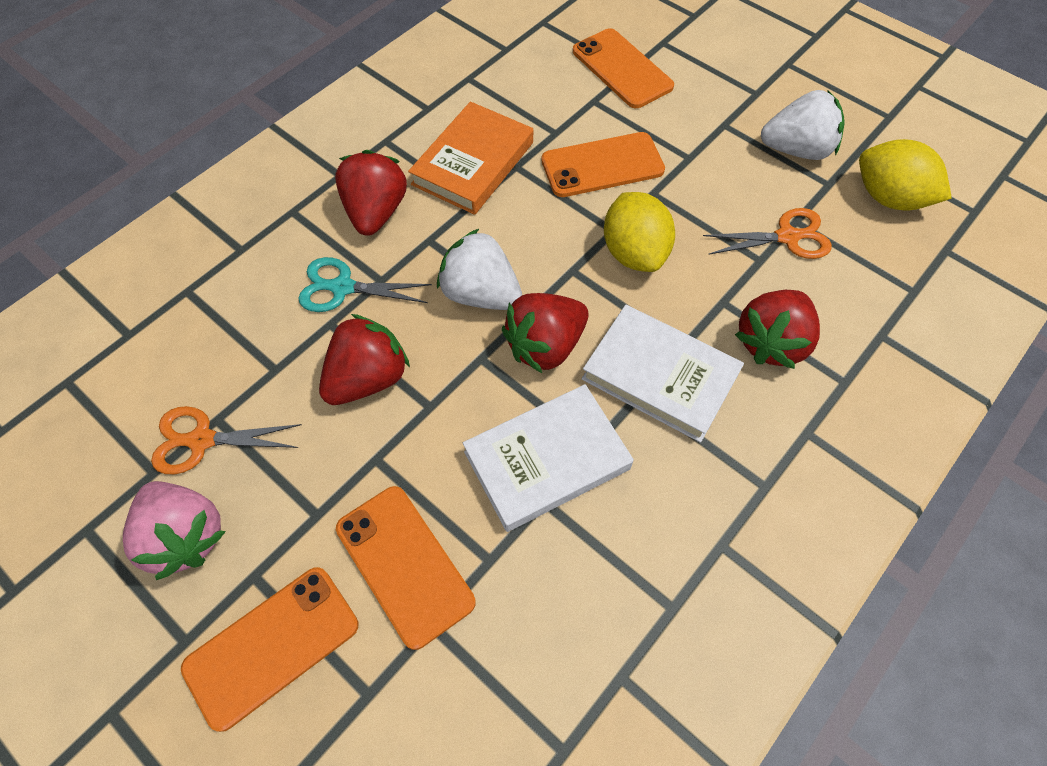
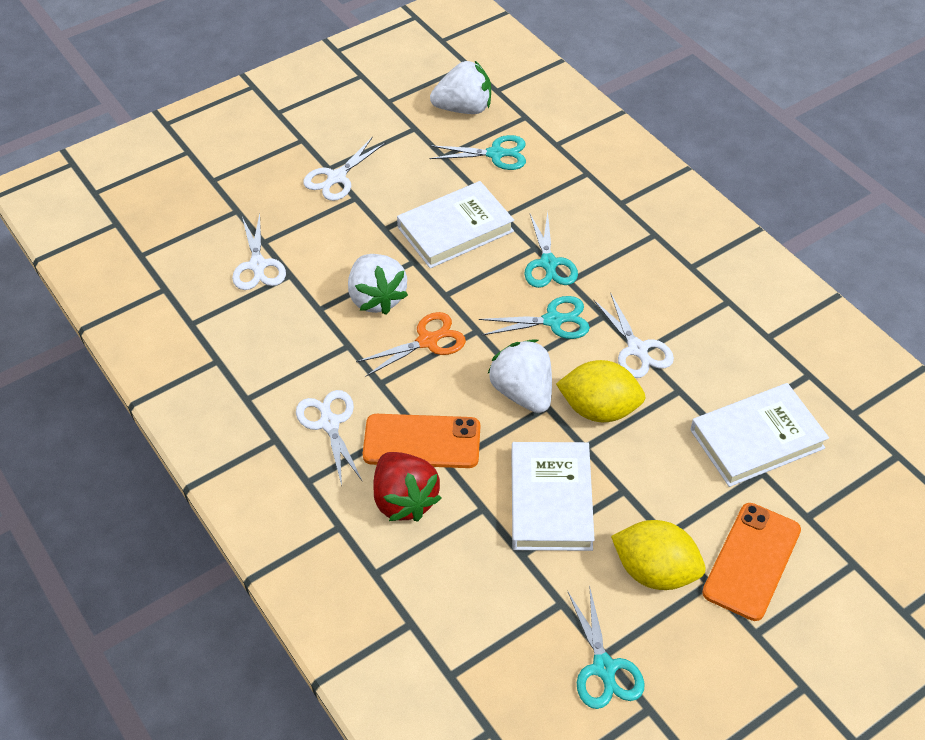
orange book: 1 -> 0
orange phone: 4 -> 2
orange scissors: 2 -> 1
pink strawberry: 1 -> 0
red strawberry: 4 -> 1
turquoise scissors: 1 -> 4
white book: 2 -> 3
white scissors: 0 -> 4
white strawberry: 2 -> 3

